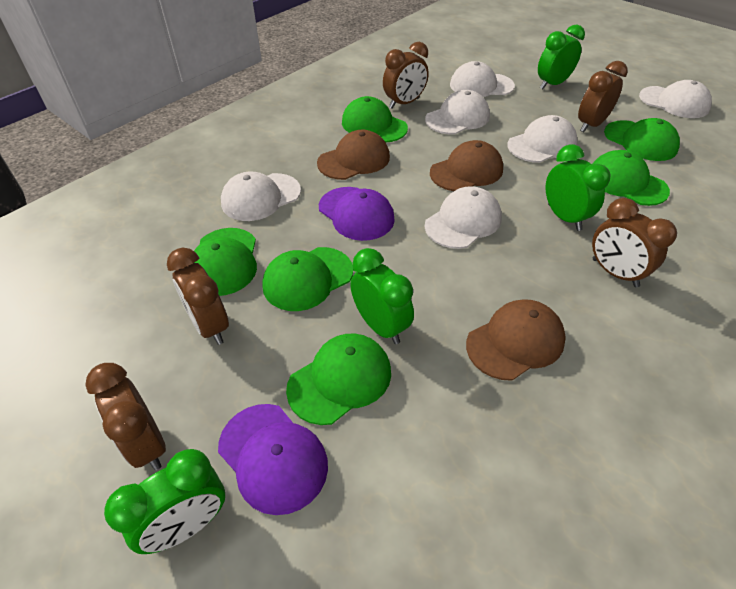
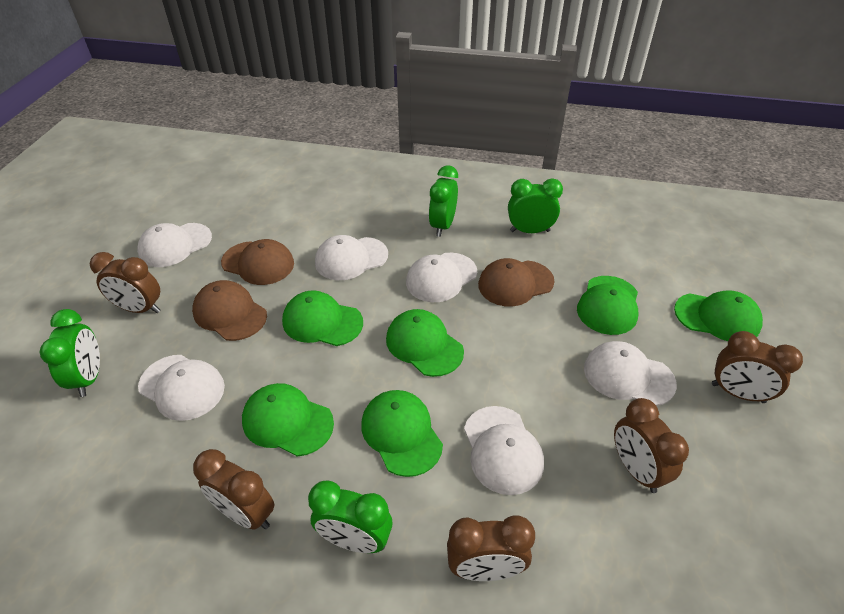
purple cap: 2 -> 0

